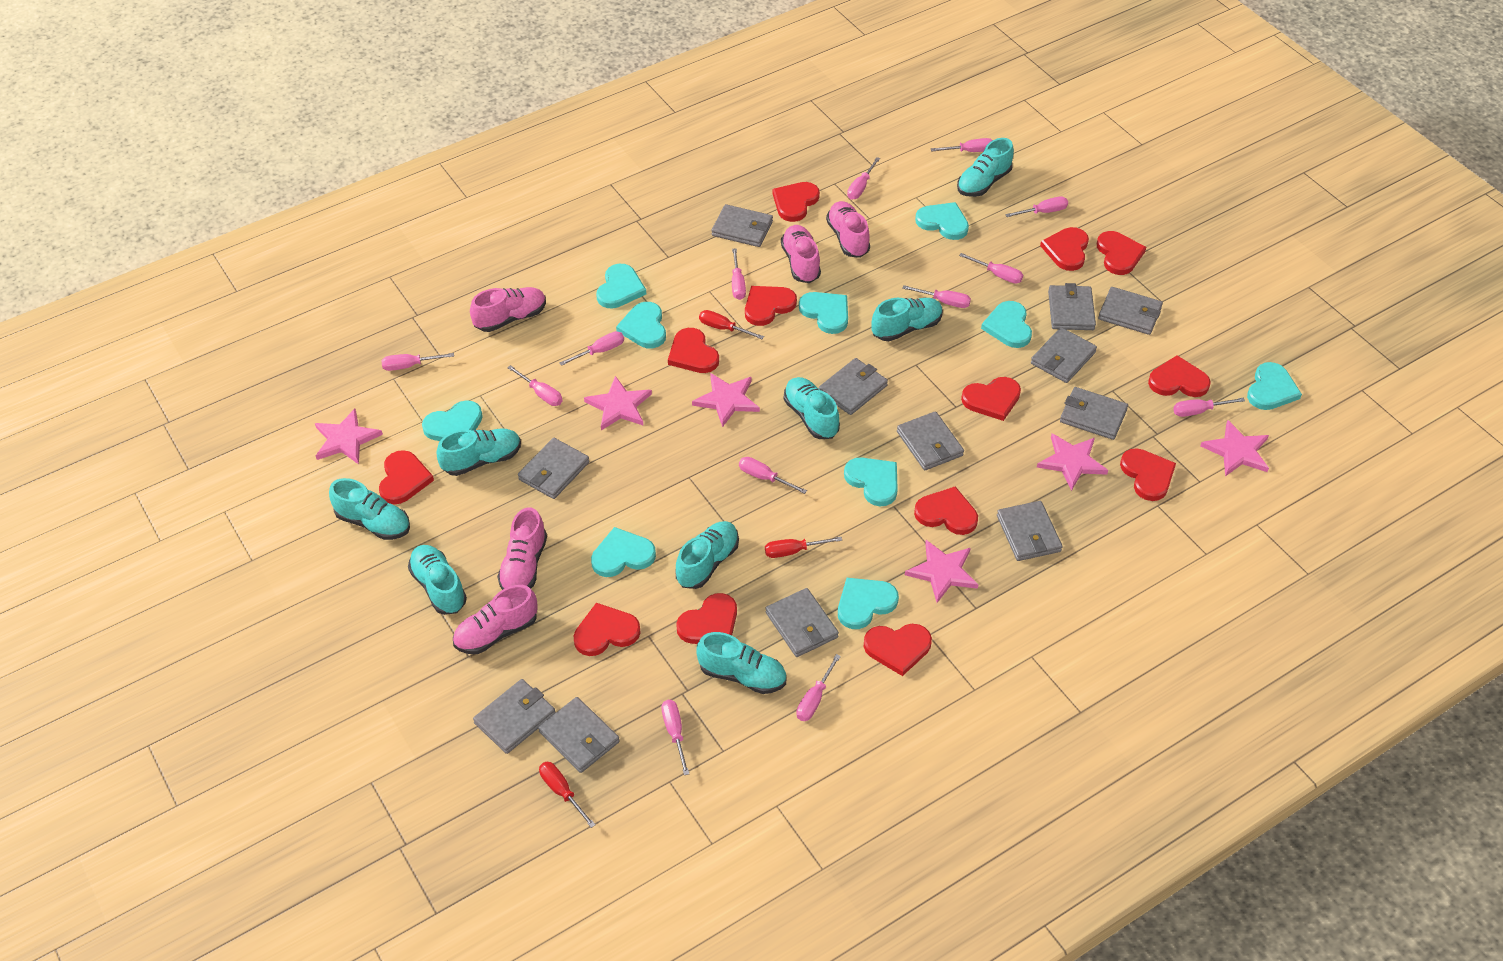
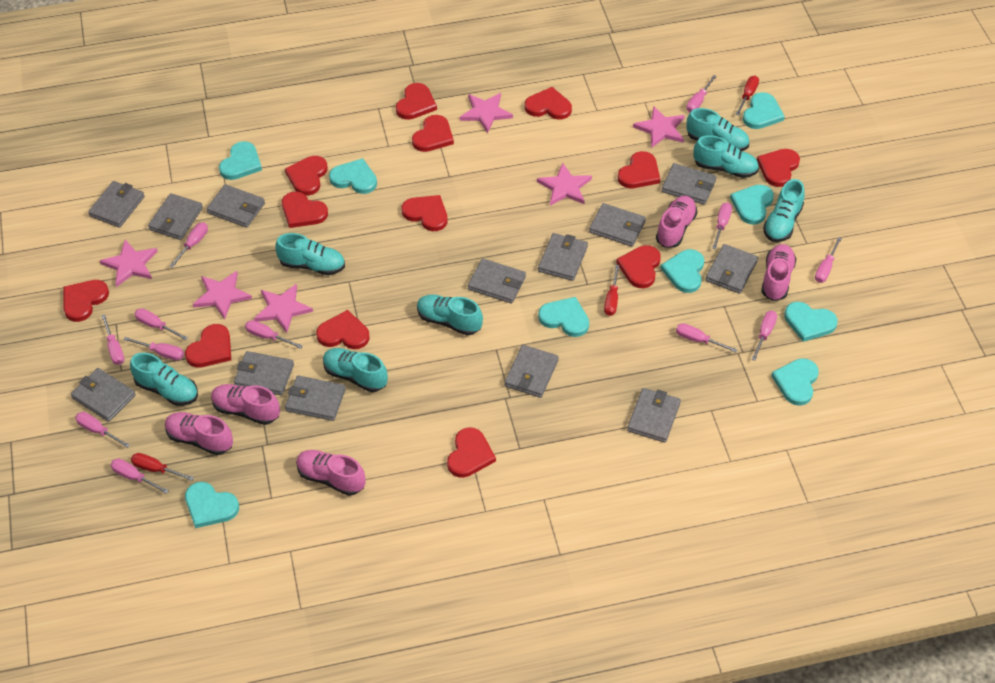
grey wallet: 12 -> 13
pink screwdriver: 13 -> 12
turquoise heart: 10 -> 9
turquoise shoe: 8 -> 7

